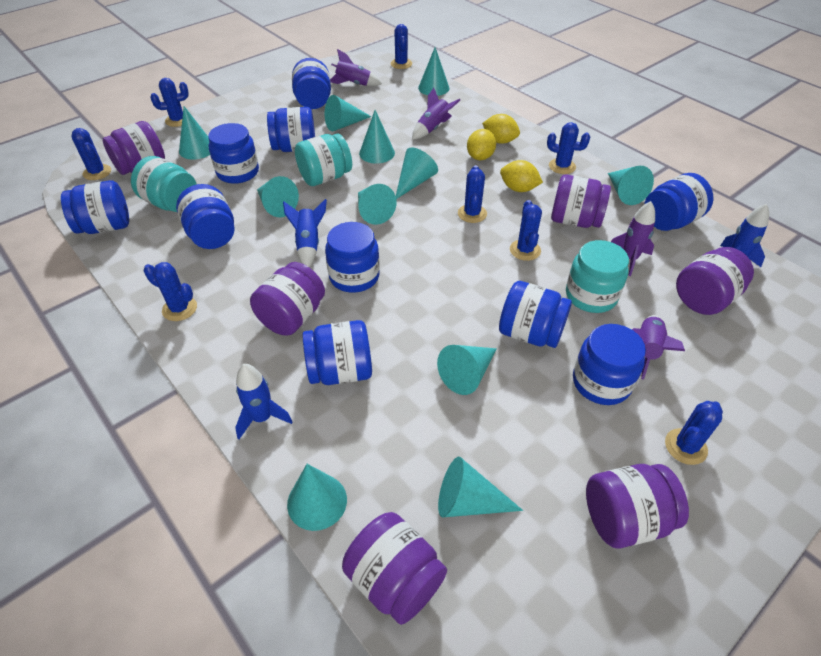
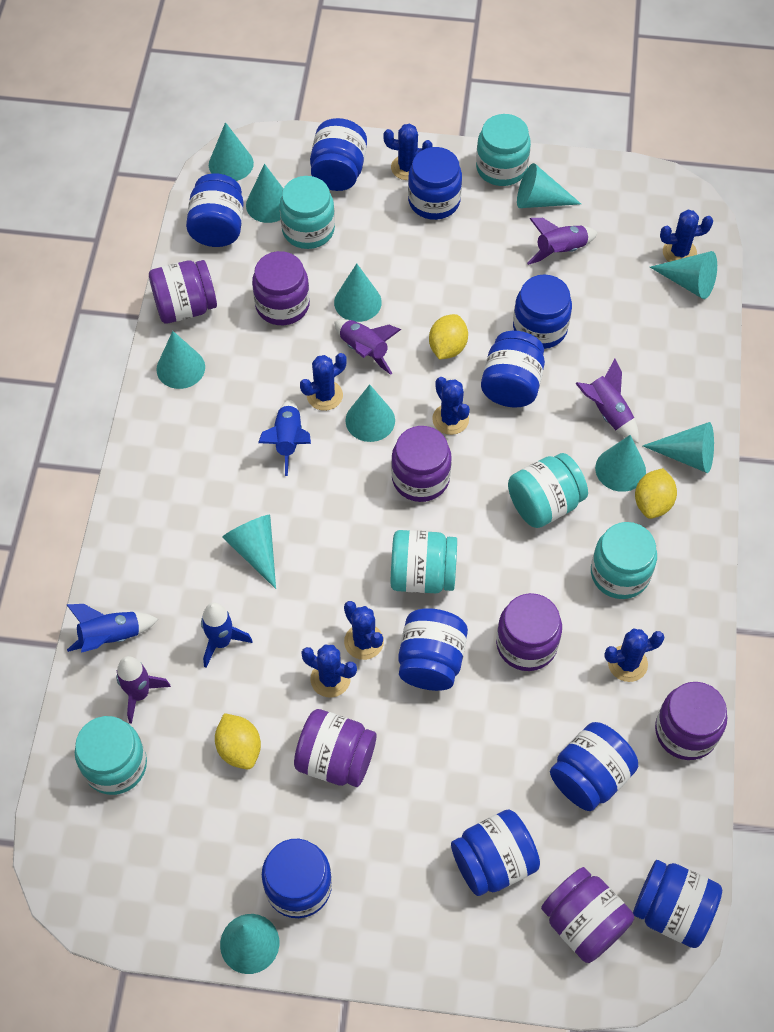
blue cactus: 8 -> 7
purple jar: 6 -> 7
turquoise jar: 3 -> 6

